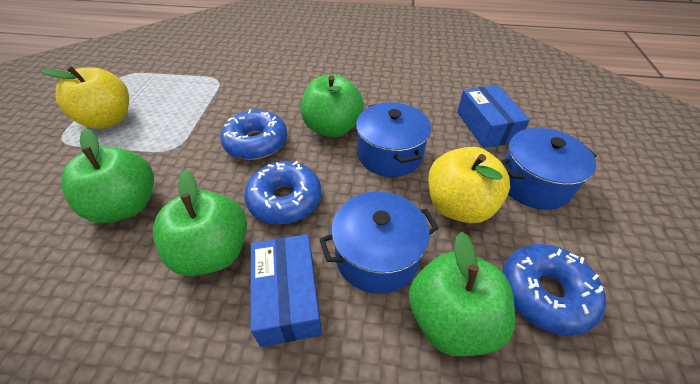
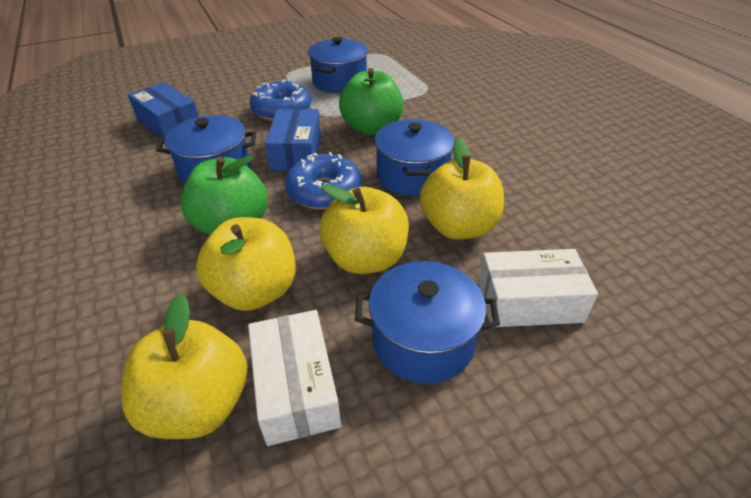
blue donut: 3 -> 2
blue pot: 3 -> 4
green apple: 4 -> 2
white box: 0 -> 2
yellow apple: 2 -> 4

